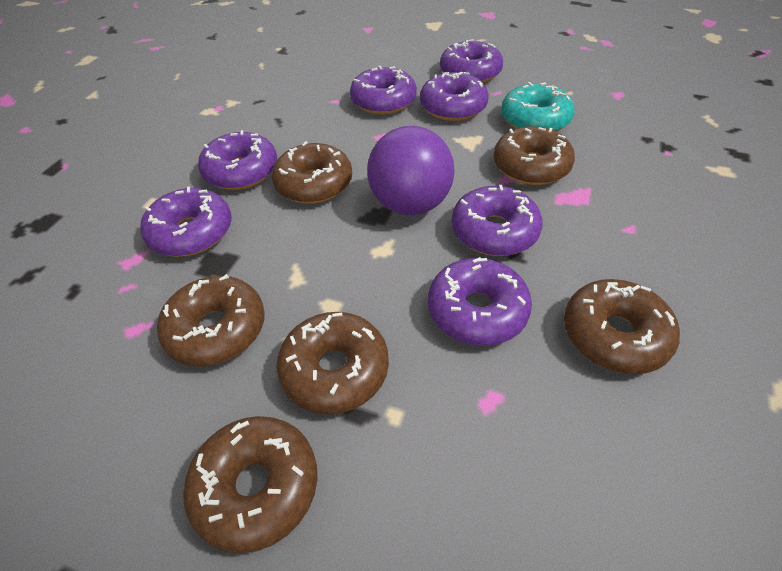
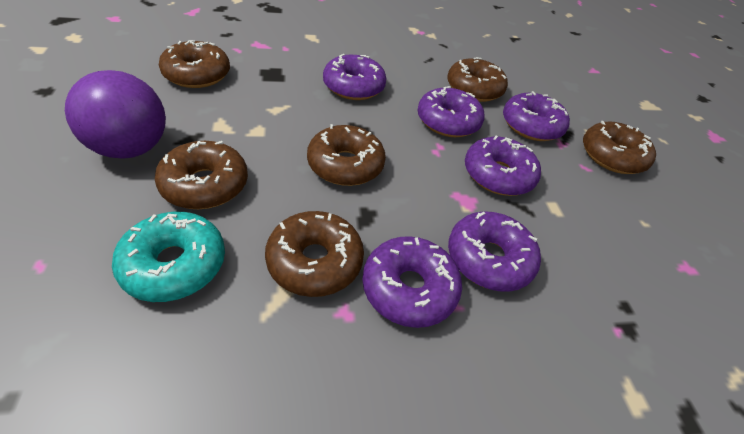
purple donut: 7 -> 6

